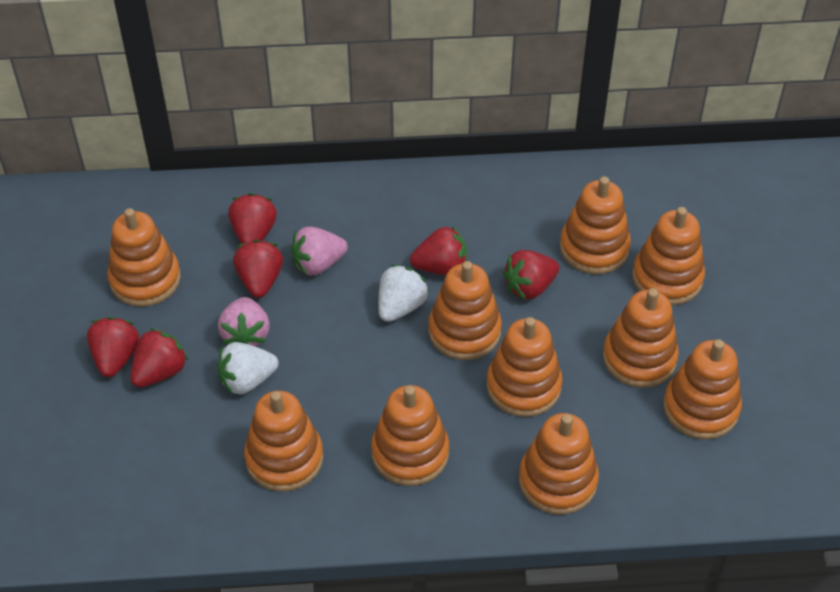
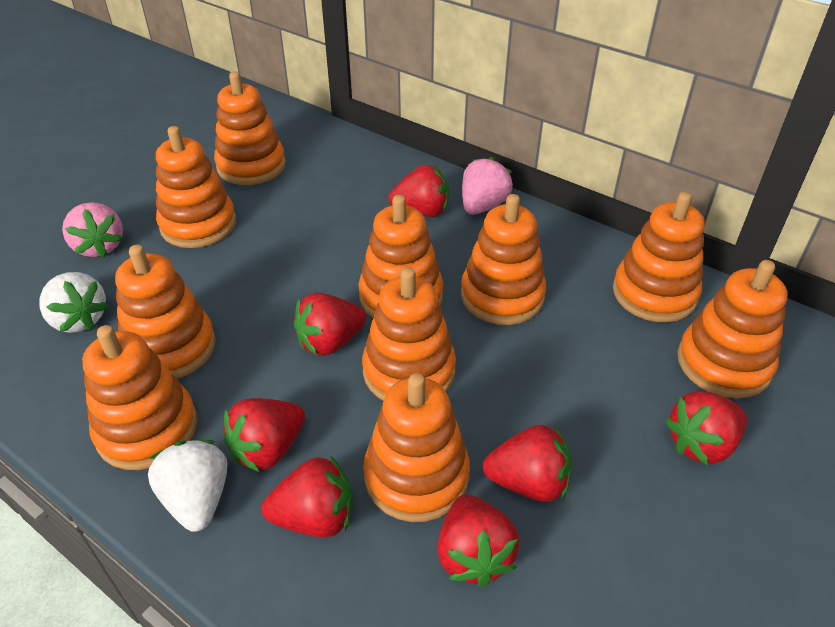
red strawberry: 6 -> 7

